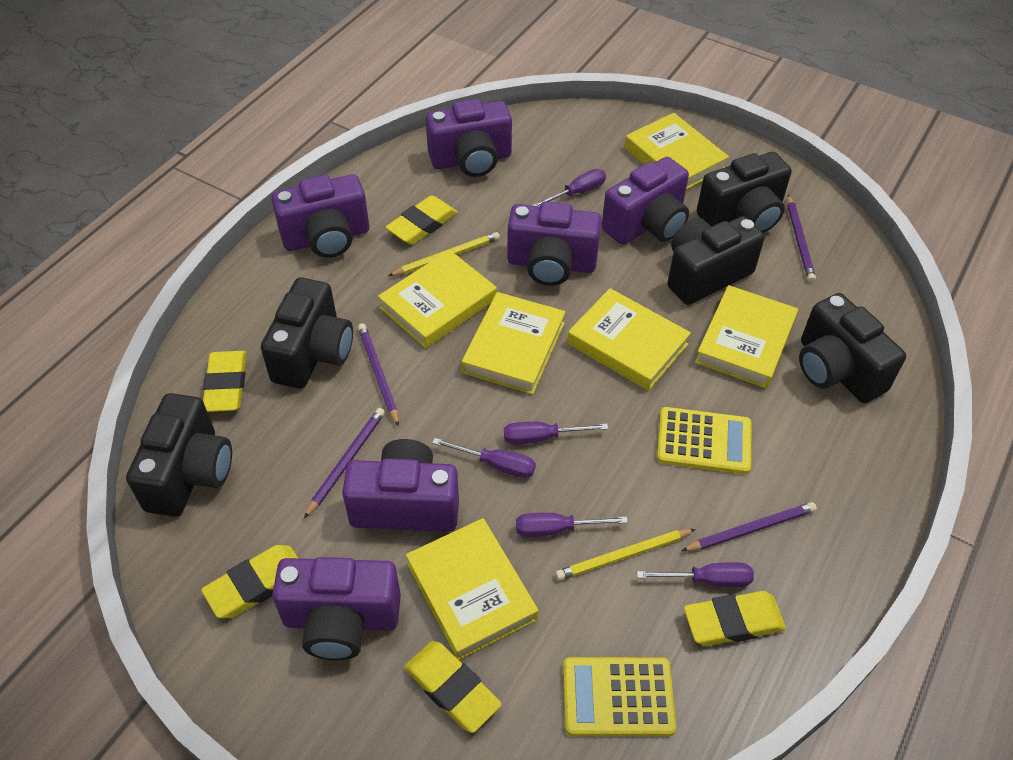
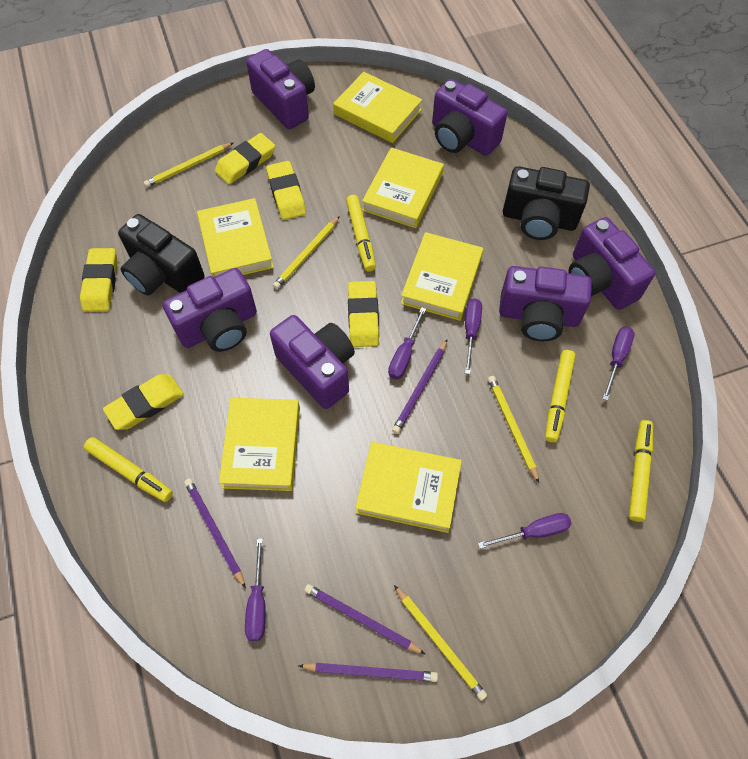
black camera: 5 -> 2
yellow calculator: 2 -> 0
yellow marker: 0 -> 4
yellow pencil: 2 -> 4

